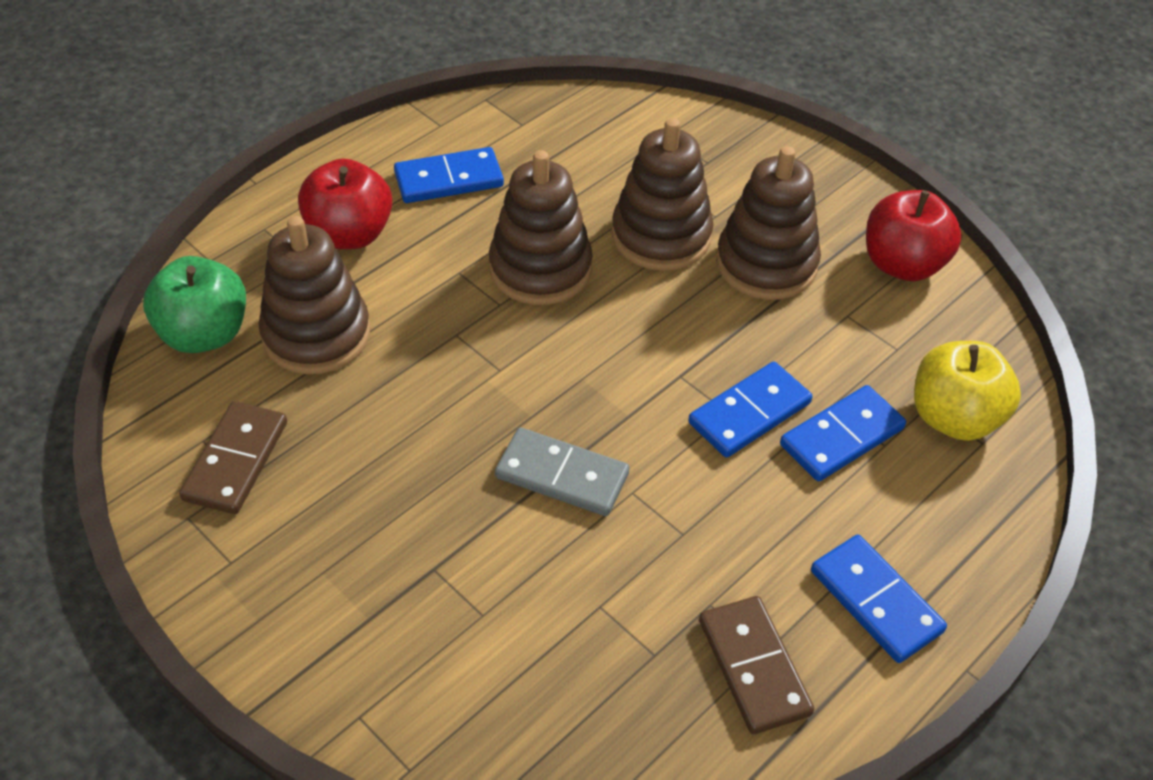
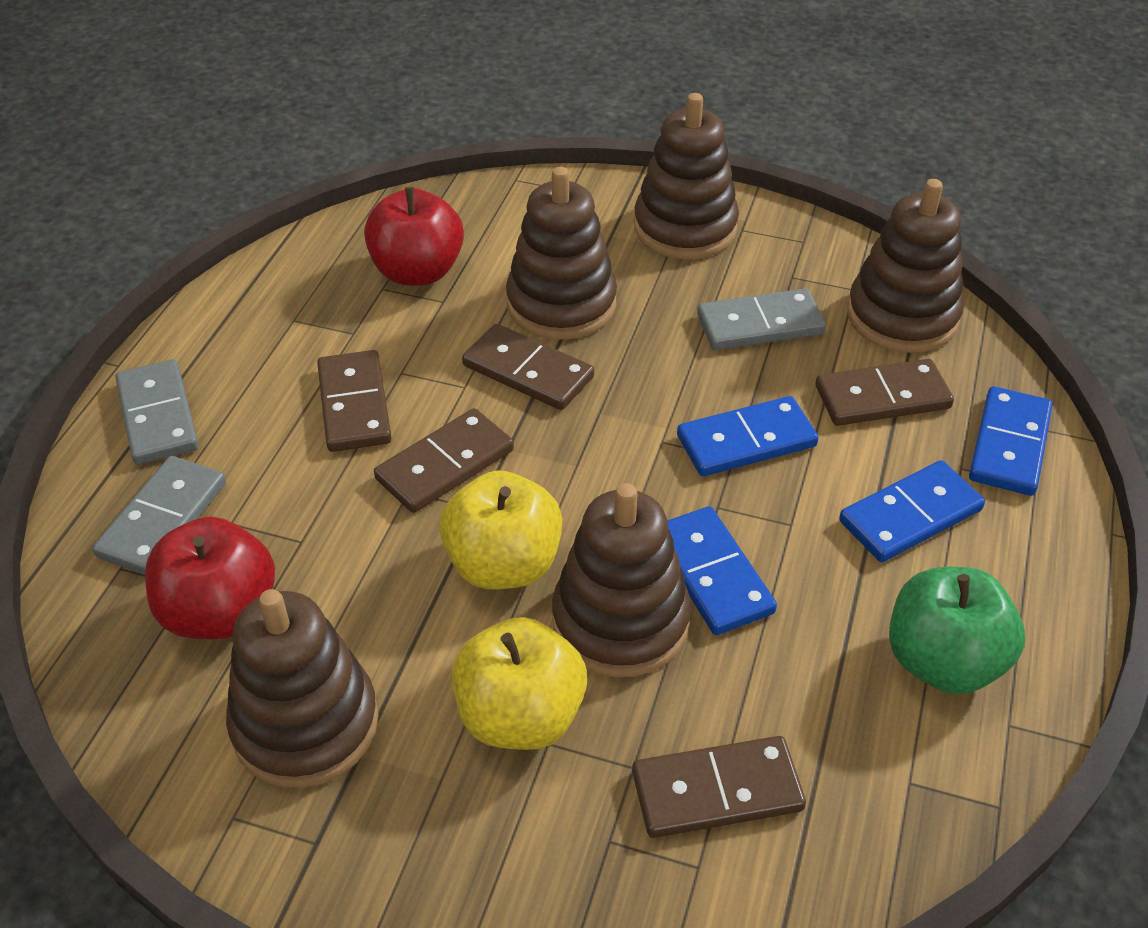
brown domino: 2 -> 5
brown stacking toy: 4 -> 5
grey domino: 1 -> 3
yellow apple: 1 -> 2

